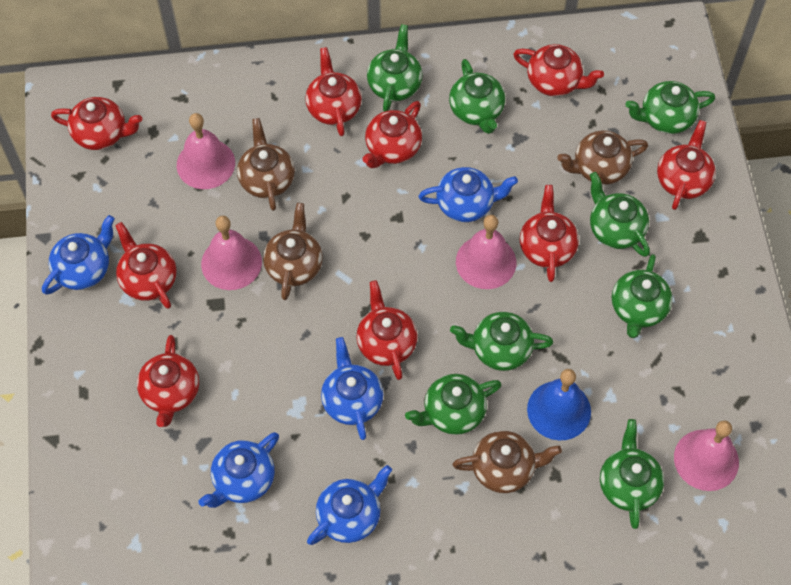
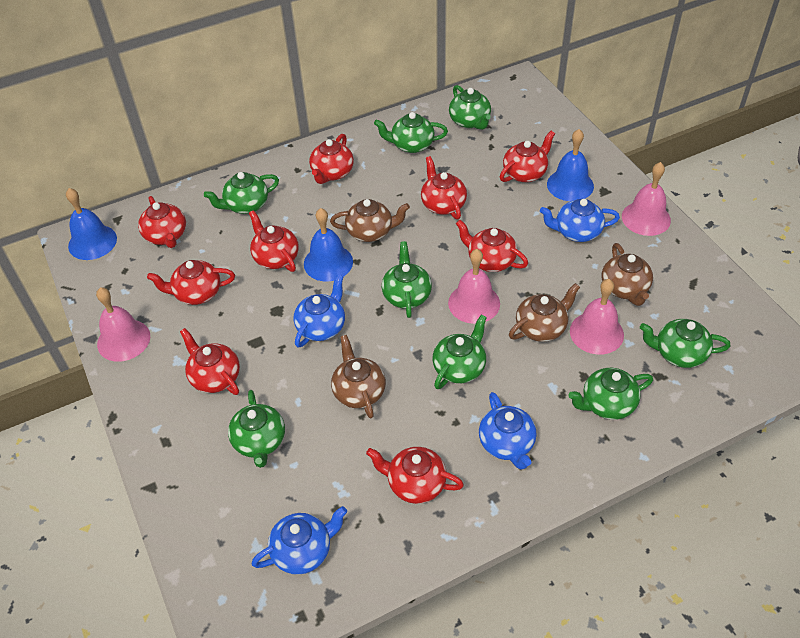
blue bell: 1 -> 3
blue teapot: 5 -> 4

